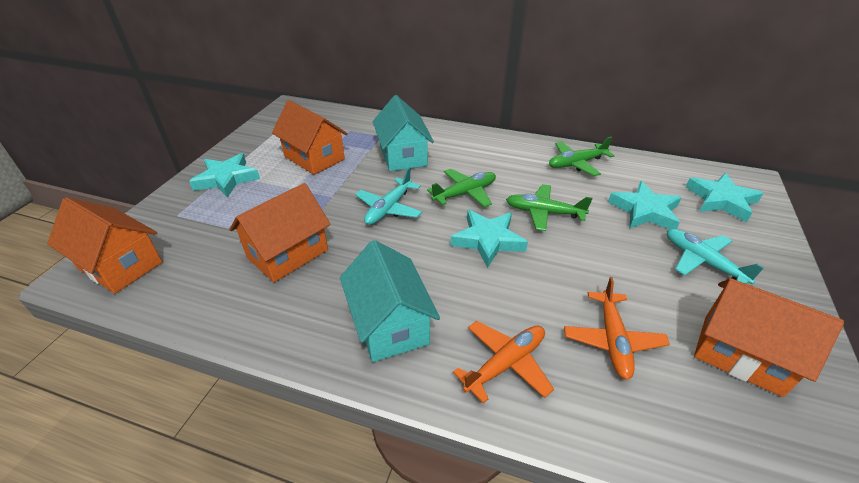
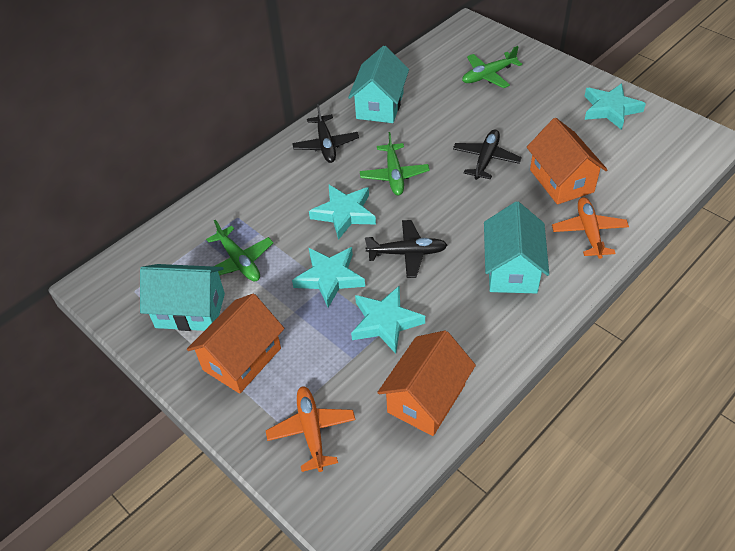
black plane: 0 -> 3
orange house: 4 -> 3
turquoise house: 2 -> 3
turquoise plane: 2 -> 0

